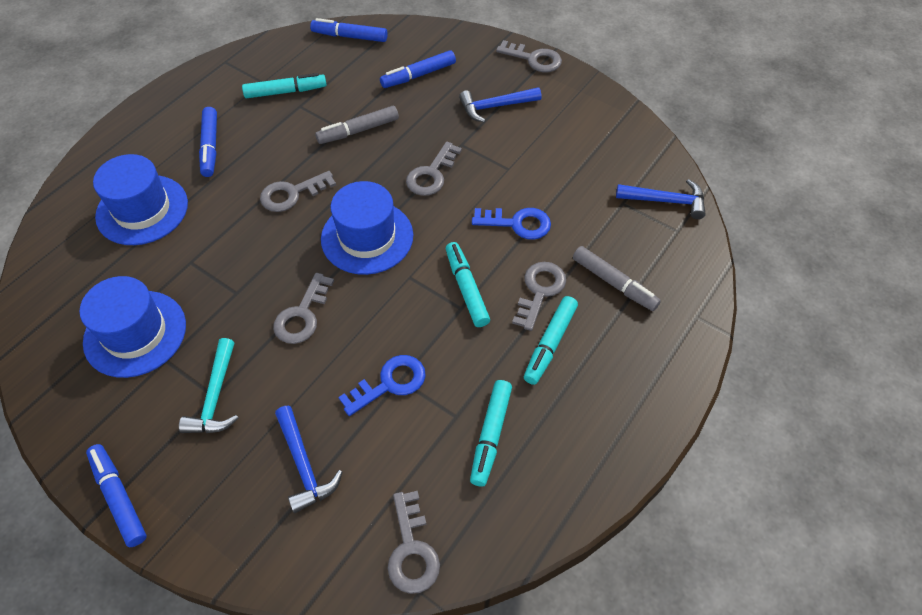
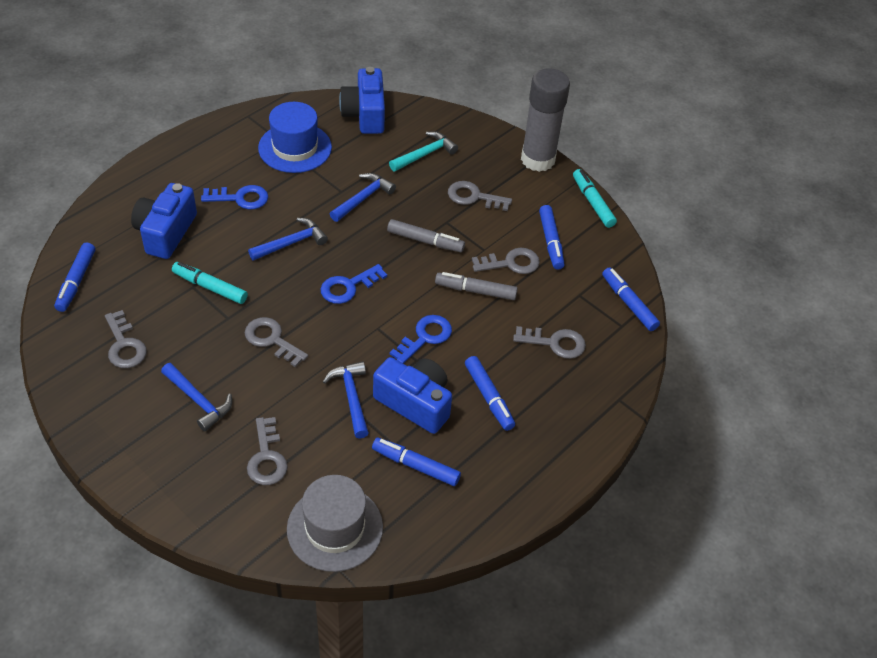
blue camera: 0 -> 3
blue hammer: 3 -> 4
blue hat: 3 -> 1
blue key: 2 -> 3
blue marker: 4 -> 5
grey glue stick: 0 -> 1
grey hat: 0 -> 1
turquoise marker: 4 -> 2

